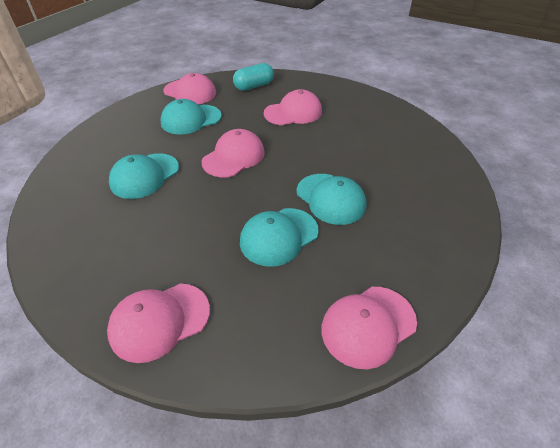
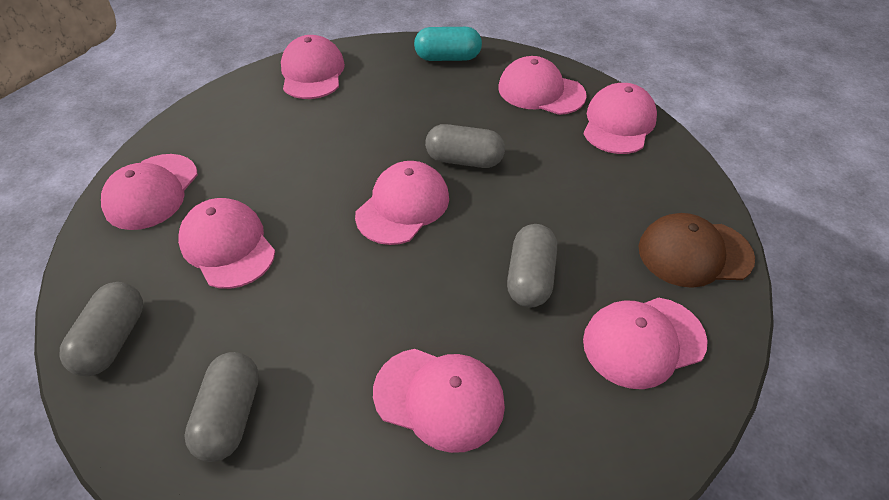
brown cap: 0 -> 1
grey capsule: 0 -> 4
pink cap: 5 -> 8
turquoise cap: 4 -> 0

